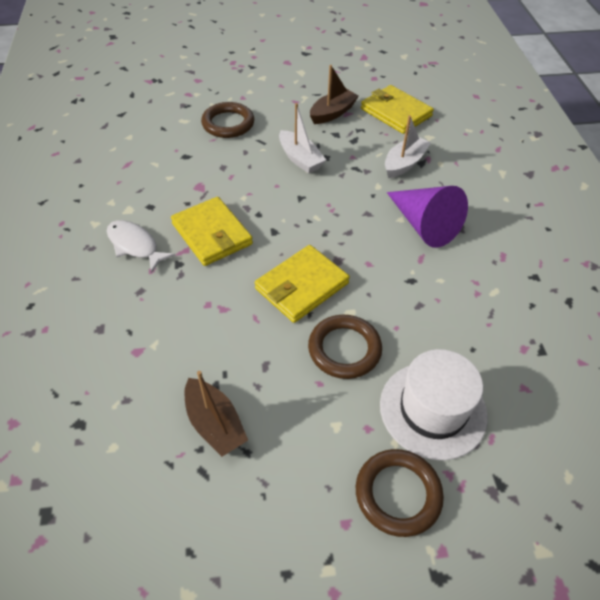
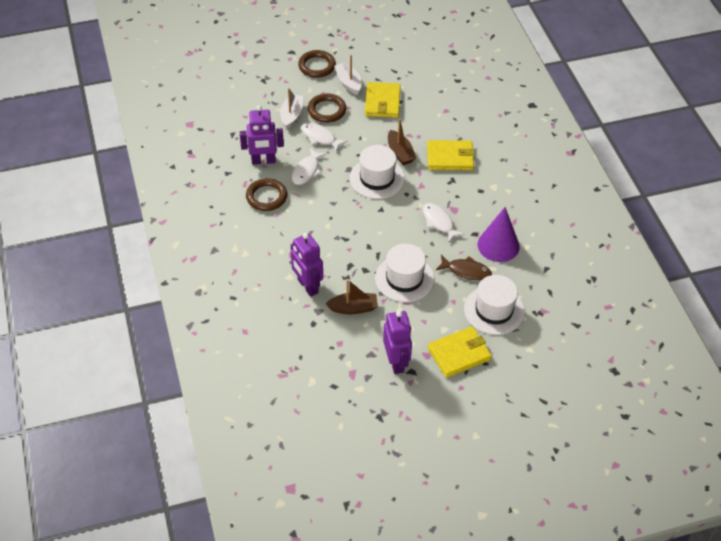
brown fish: 0 -> 1
purple robot: 0 -> 3
white fish: 1 -> 3
white hat: 1 -> 3

